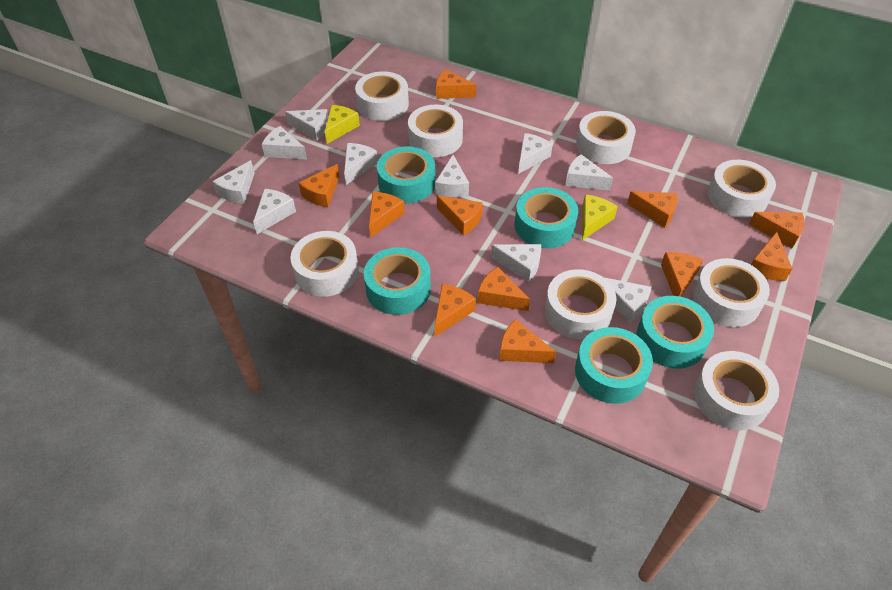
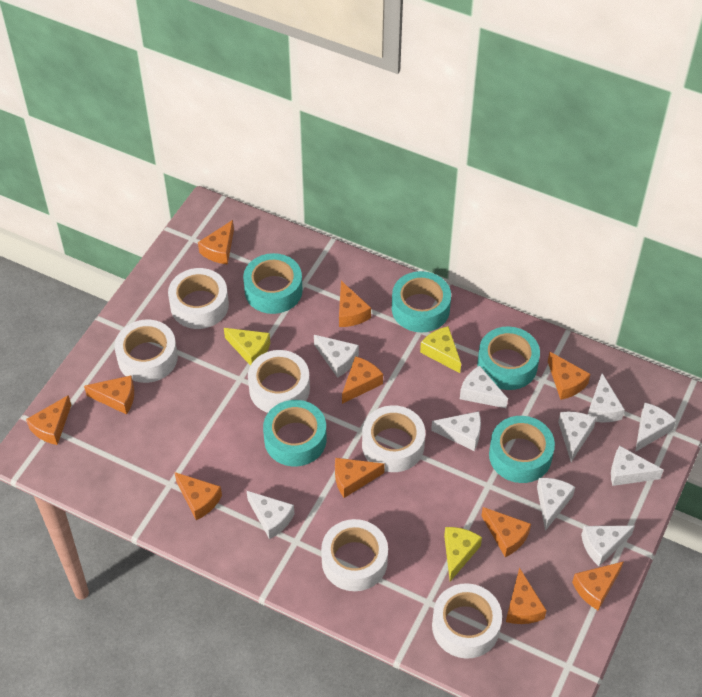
white tape: 8 -> 6
yellow cheese: 2 -> 3

